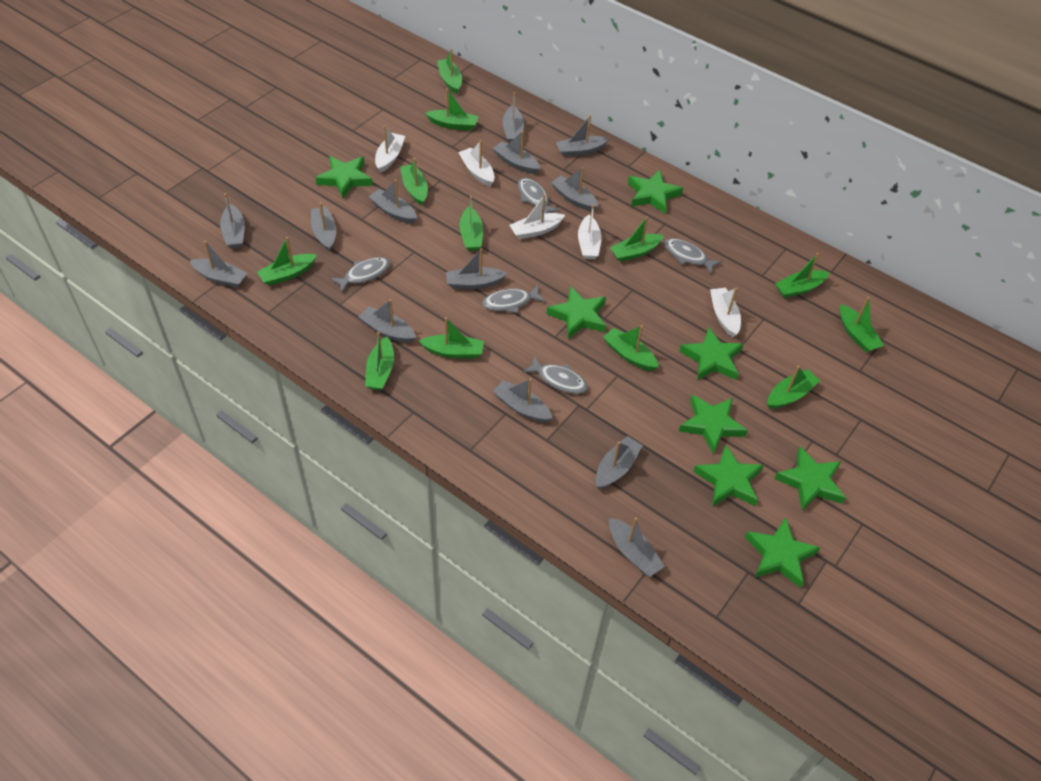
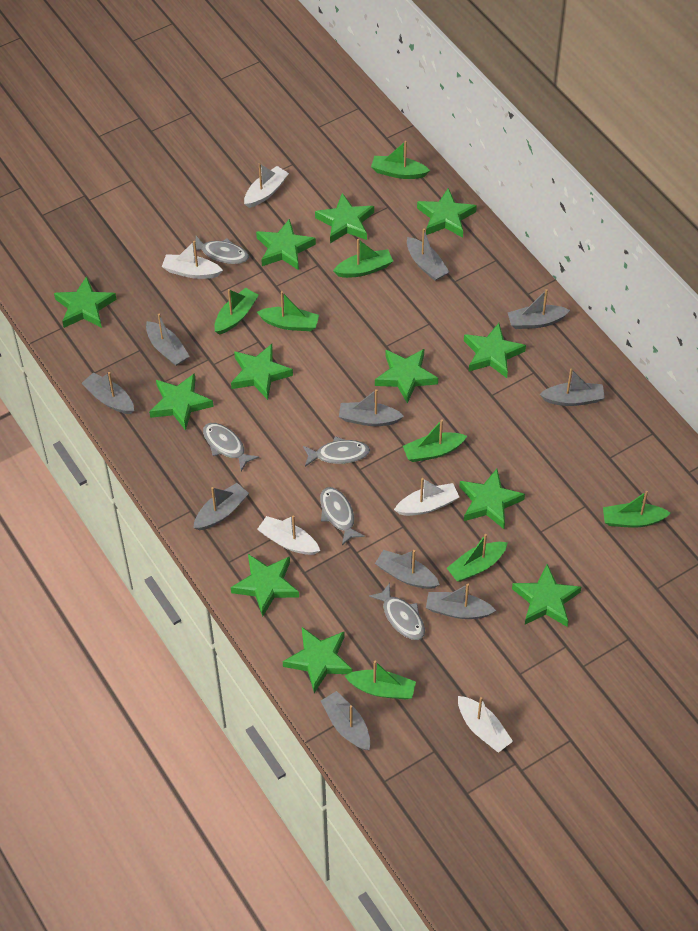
green boat: 12 -> 8
green star: 8 -> 12
grey boat: 13 -> 10

